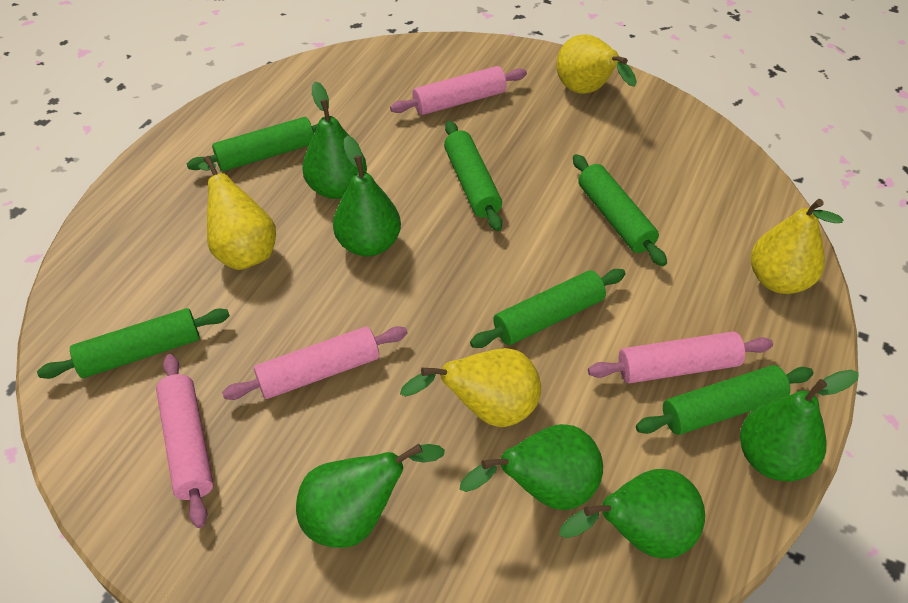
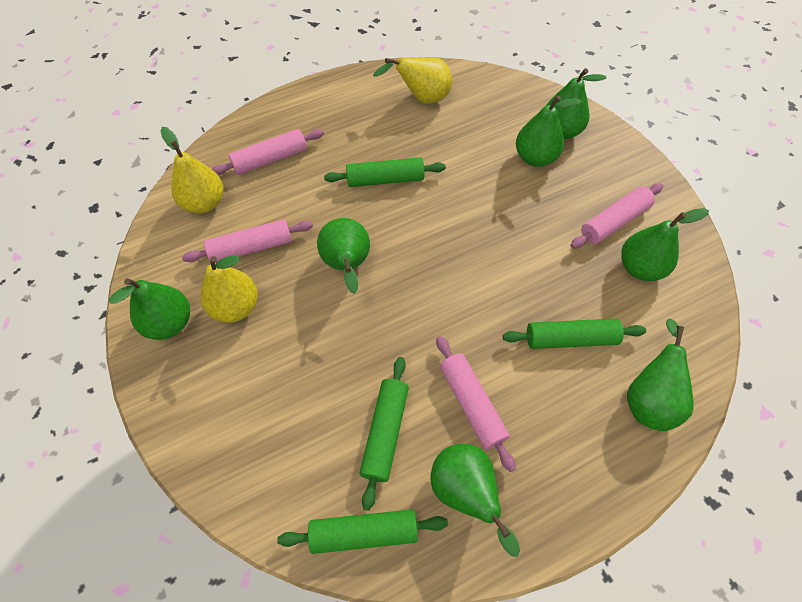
green pear: 6 -> 7
green rolling pin: 6 -> 4
yellow pear: 4 -> 3

